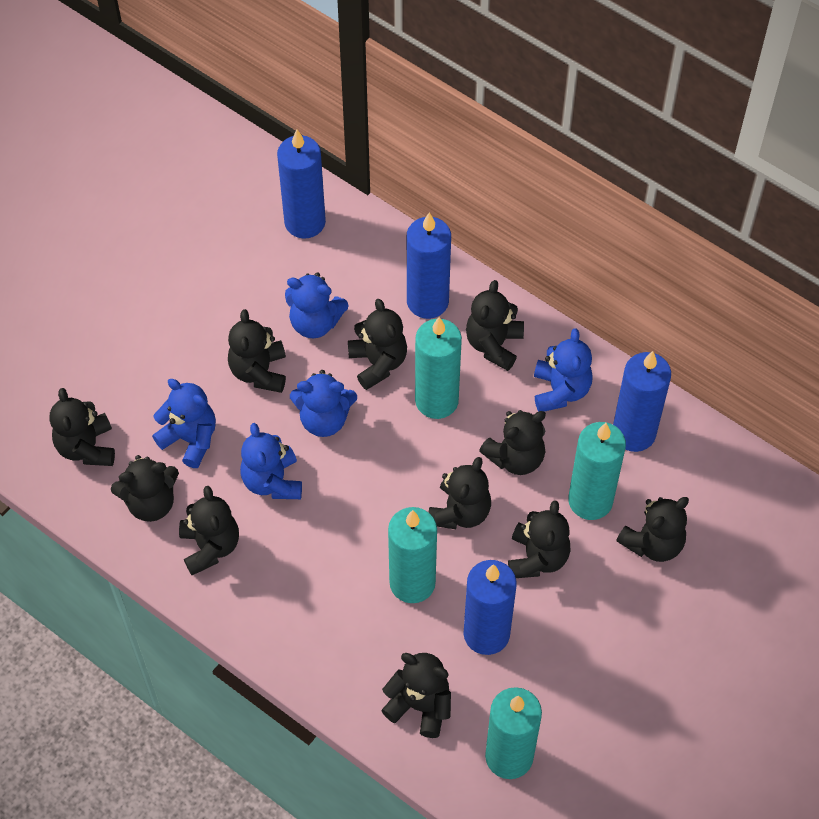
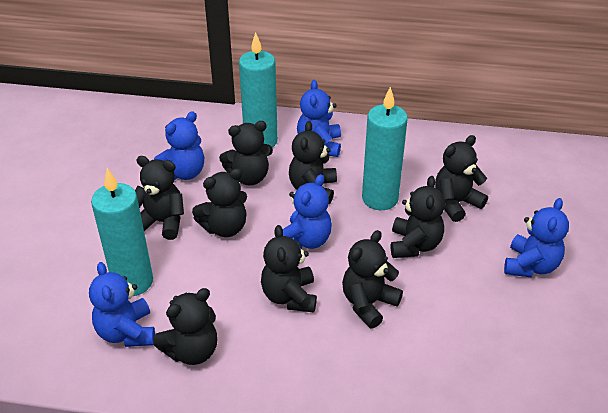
black teddy bear: 11 -> 9
blue candle: 4 -> 0
turquoise candle: 4 -> 3

